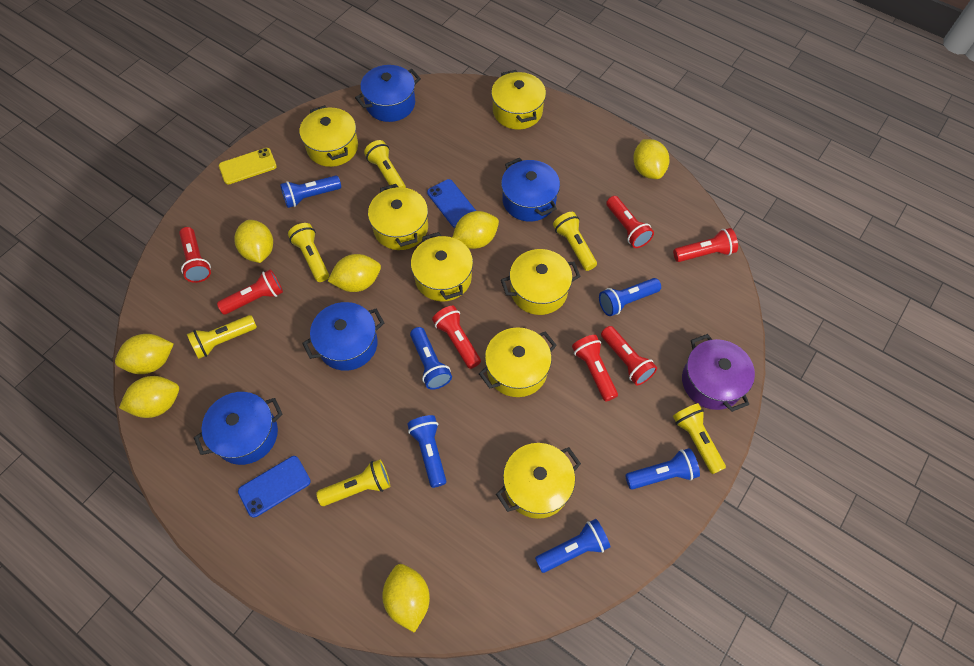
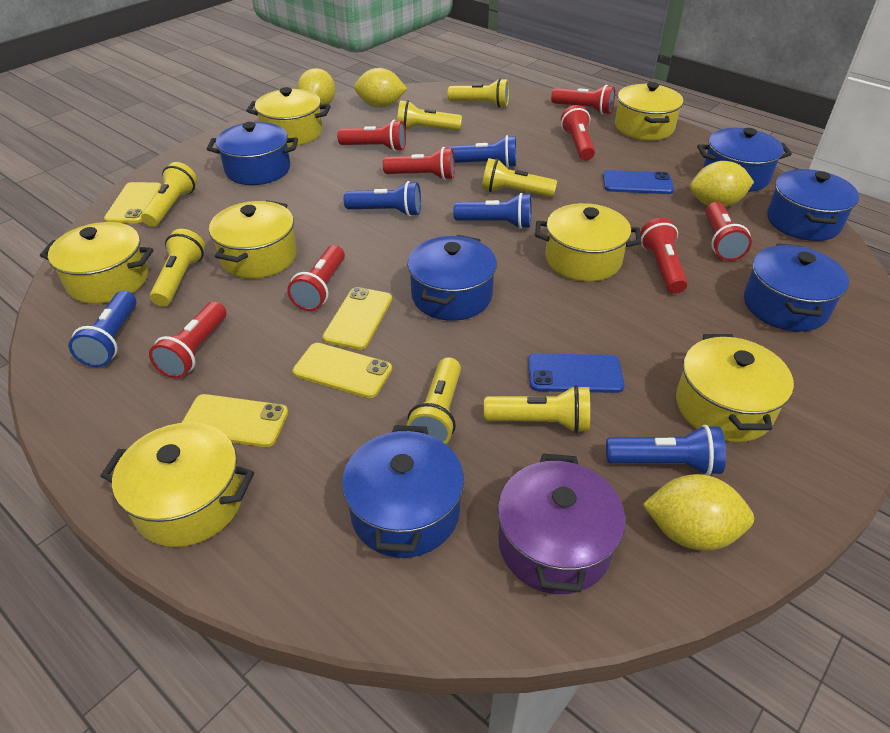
blue flashlight: 6 -> 5
blue pot: 4 -> 6
red flashlight: 7 -> 8
yellow flashlight: 6 -> 7
yellow lemon: 7 -> 4
yellow phone: 1 -> 4

